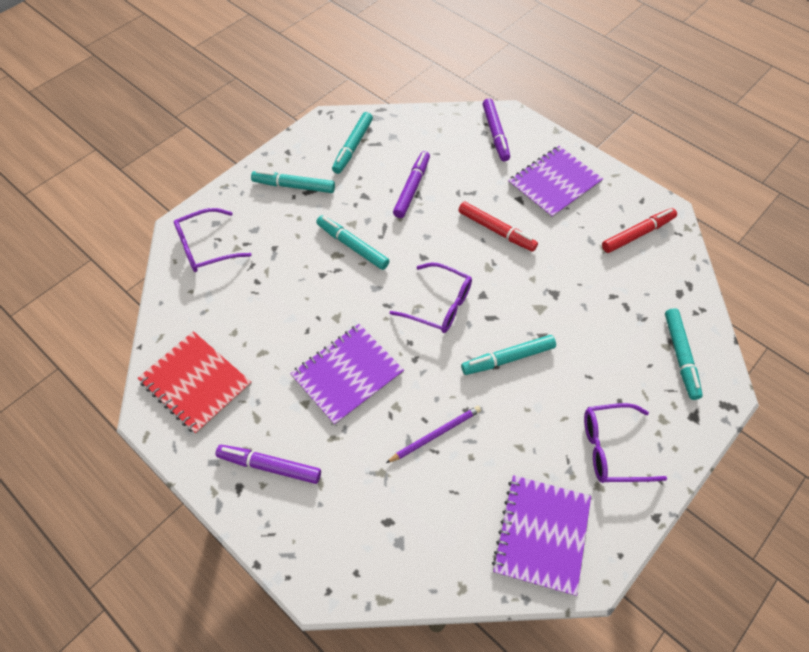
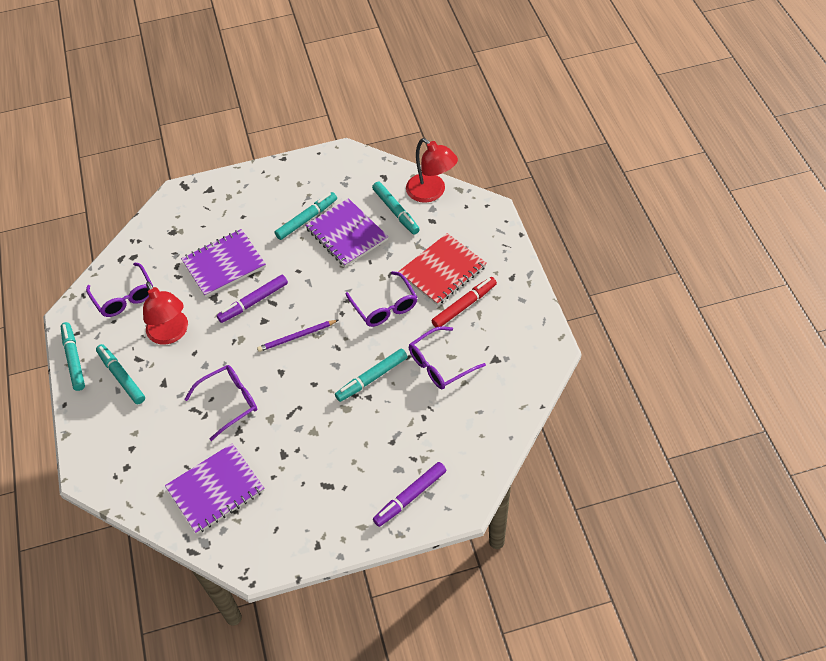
purple glasses: 3 -> 4
purple marker: 3 -> 2
red lamp: 0 -> 2
red marker: 2 -> 1

